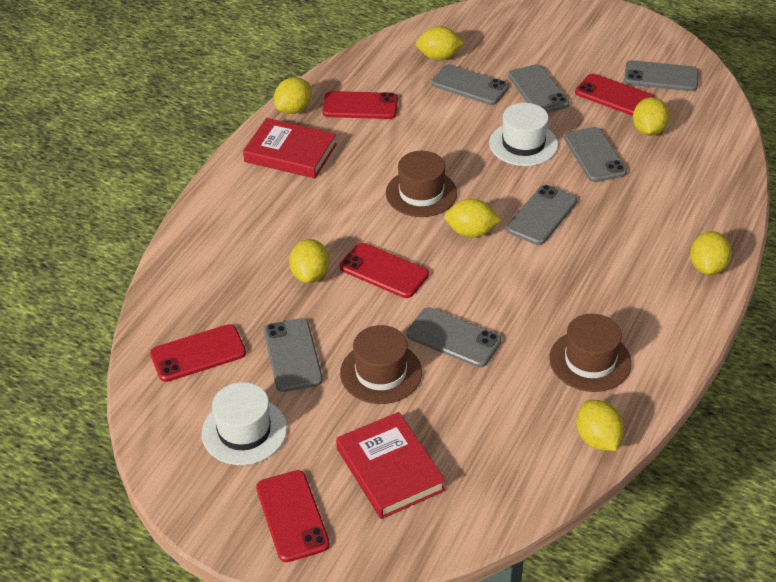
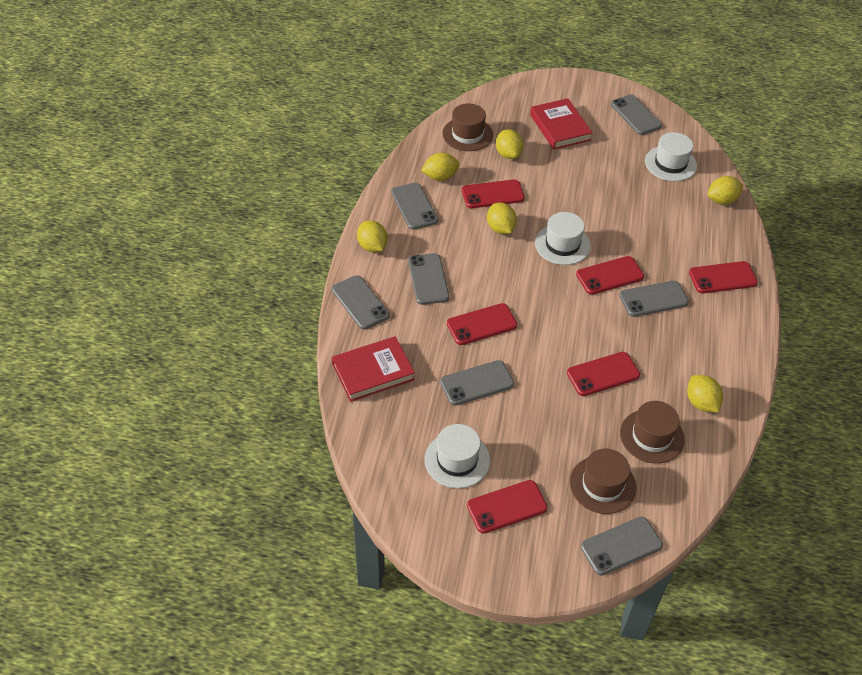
red phone: 5 -> 6
white hat: 2 -> 3
yellow lemon: 7 -> 6

